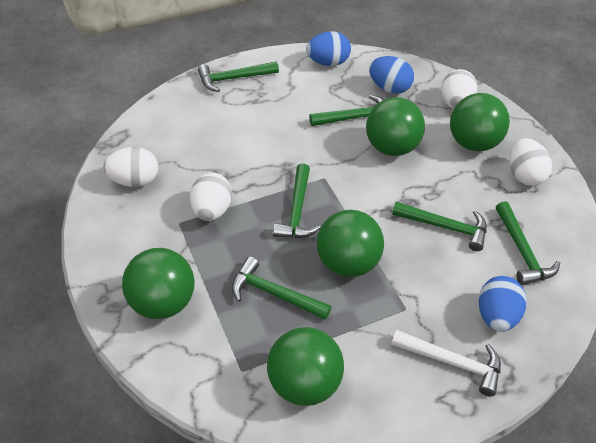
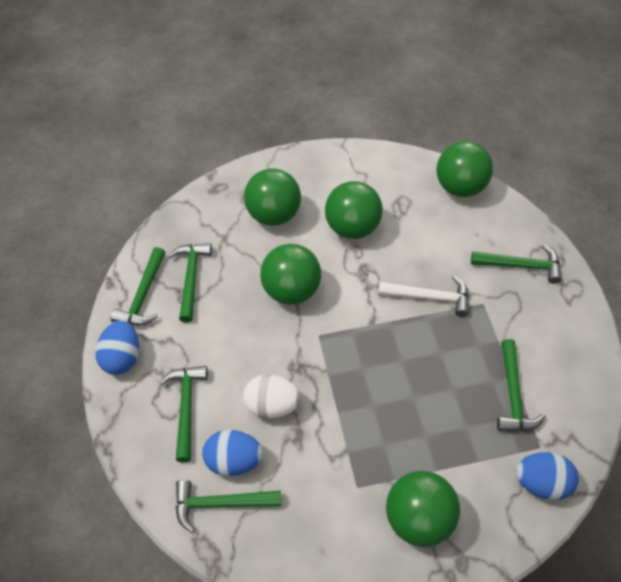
white egg: 4 -> 1

